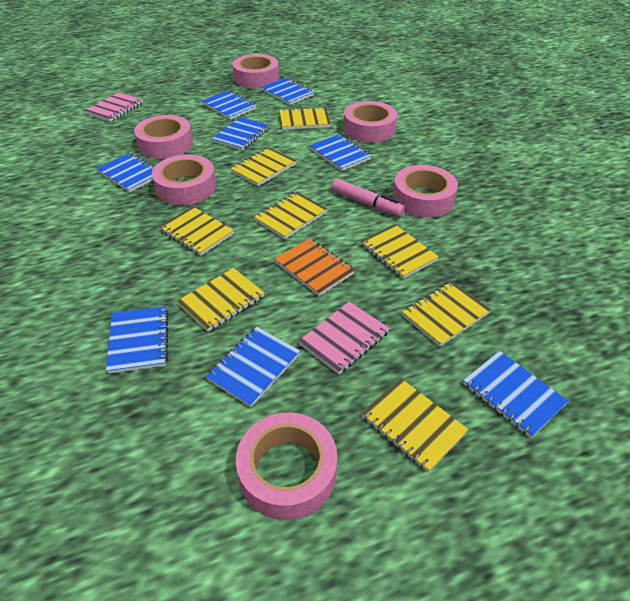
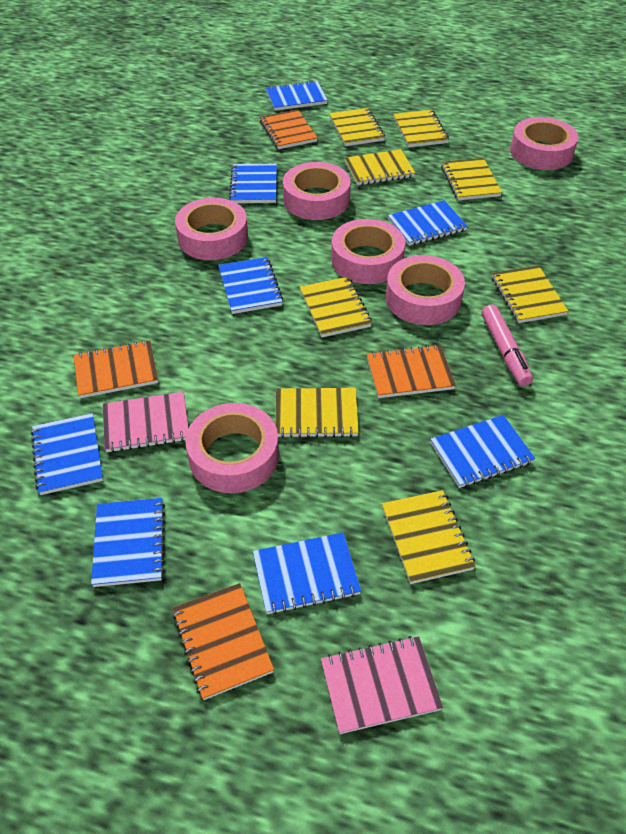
orange notebook: 1 -> 4

